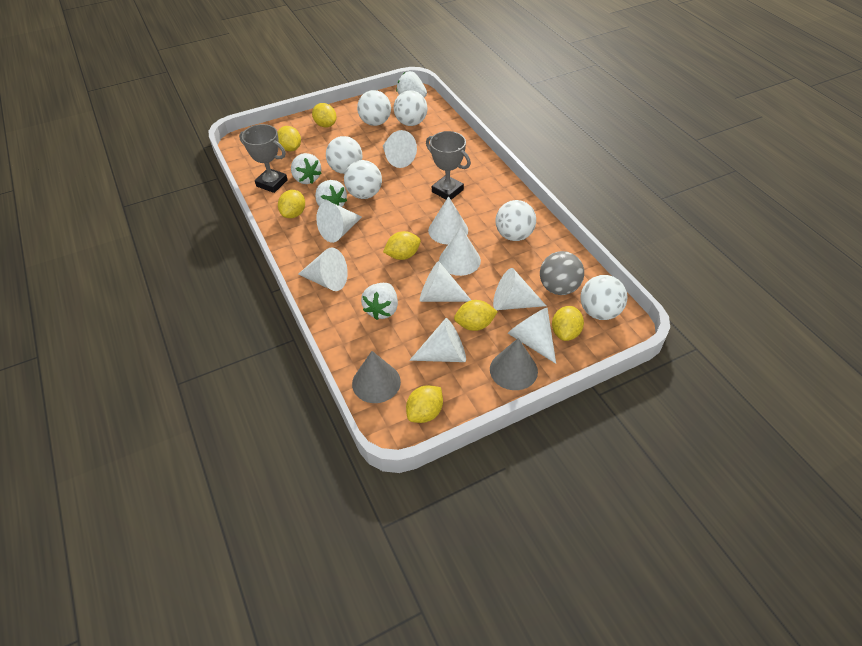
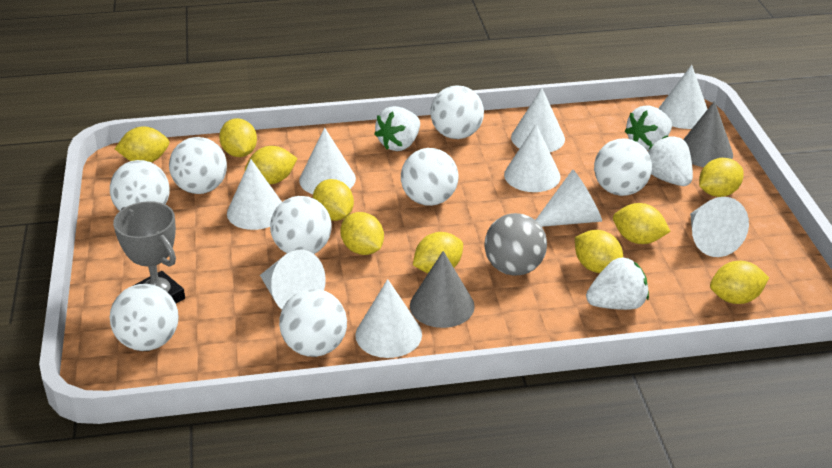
grey trophy: 2 -> 1
white ball: 6 -> 8
yellow lemon: 7 -> 10

